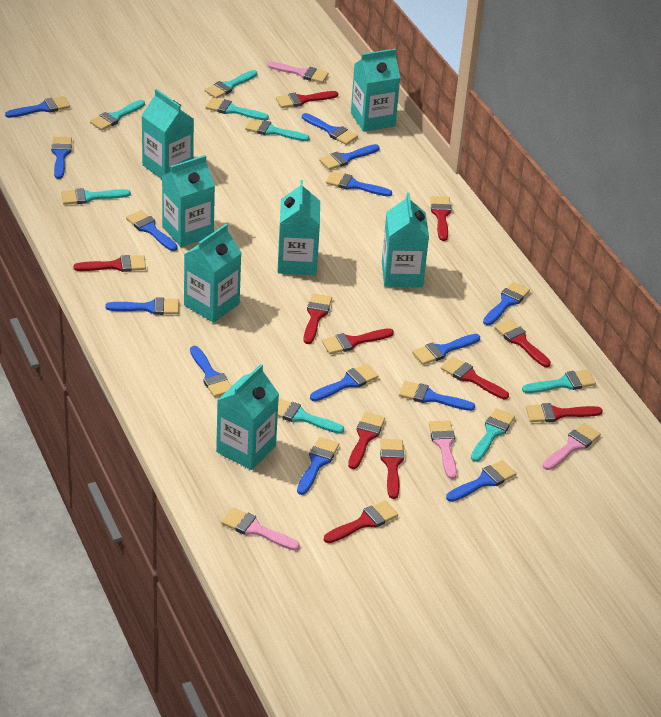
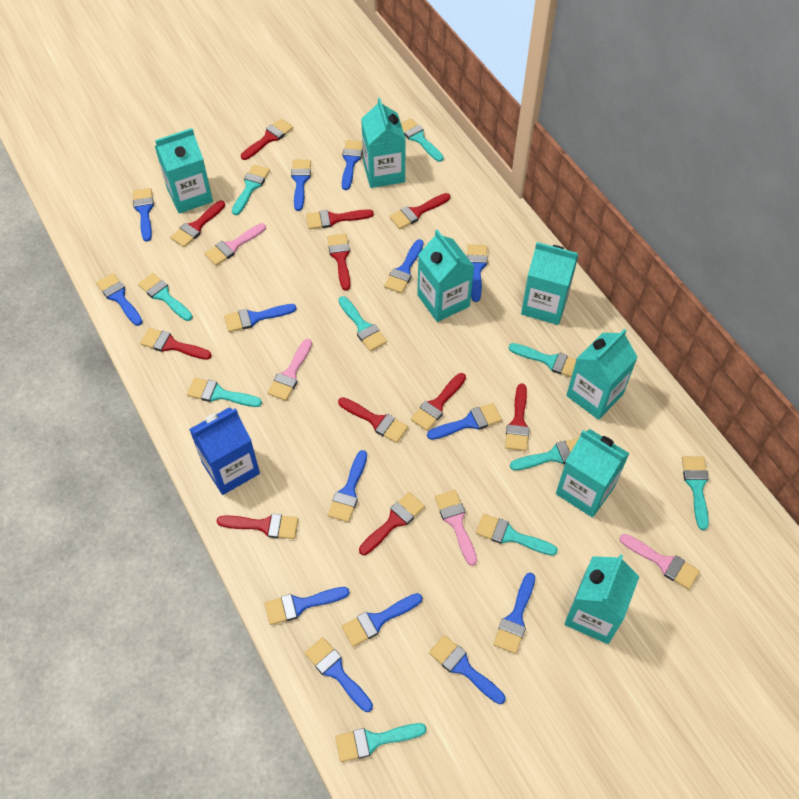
blue carton: 0 -> 1
turquoise brush: 8 -> 10

